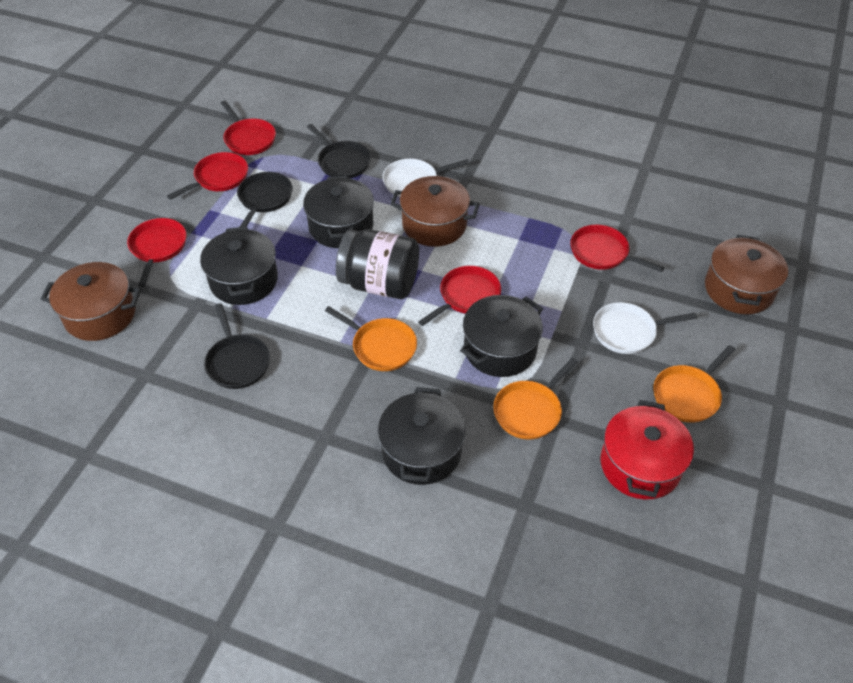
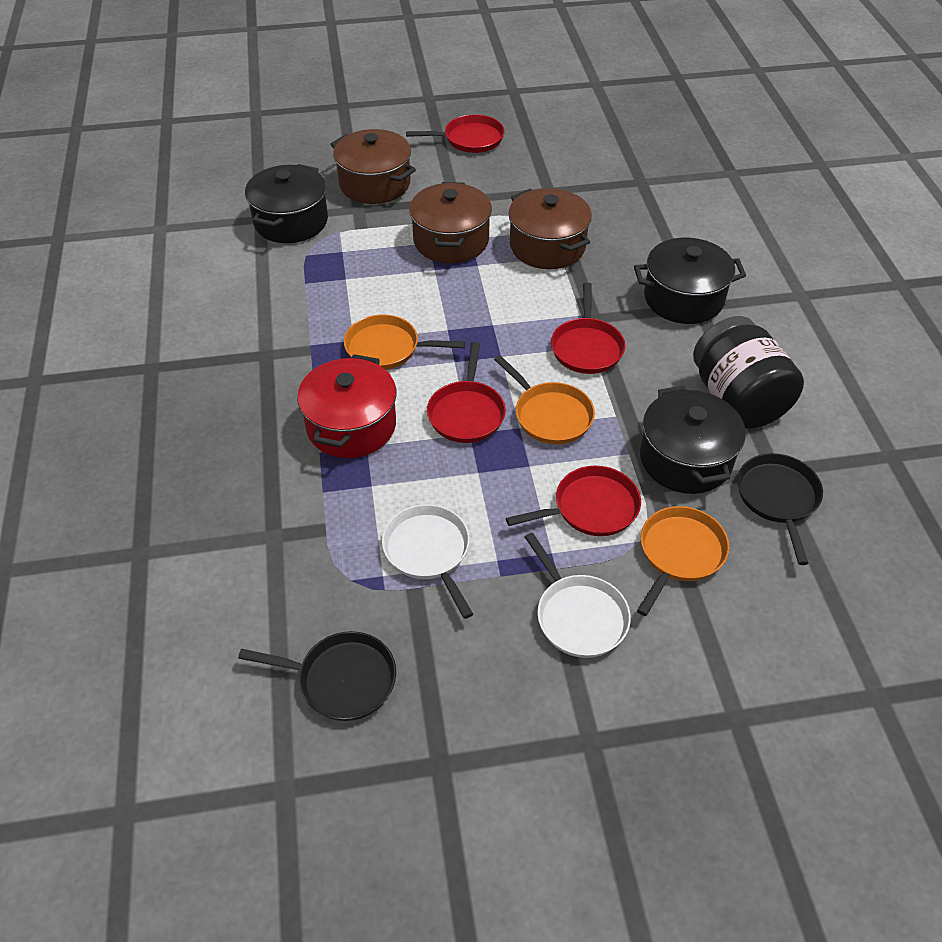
black pan: 3 -> 2
black pot: 4 -> 3
red pan: 5 -> 4

